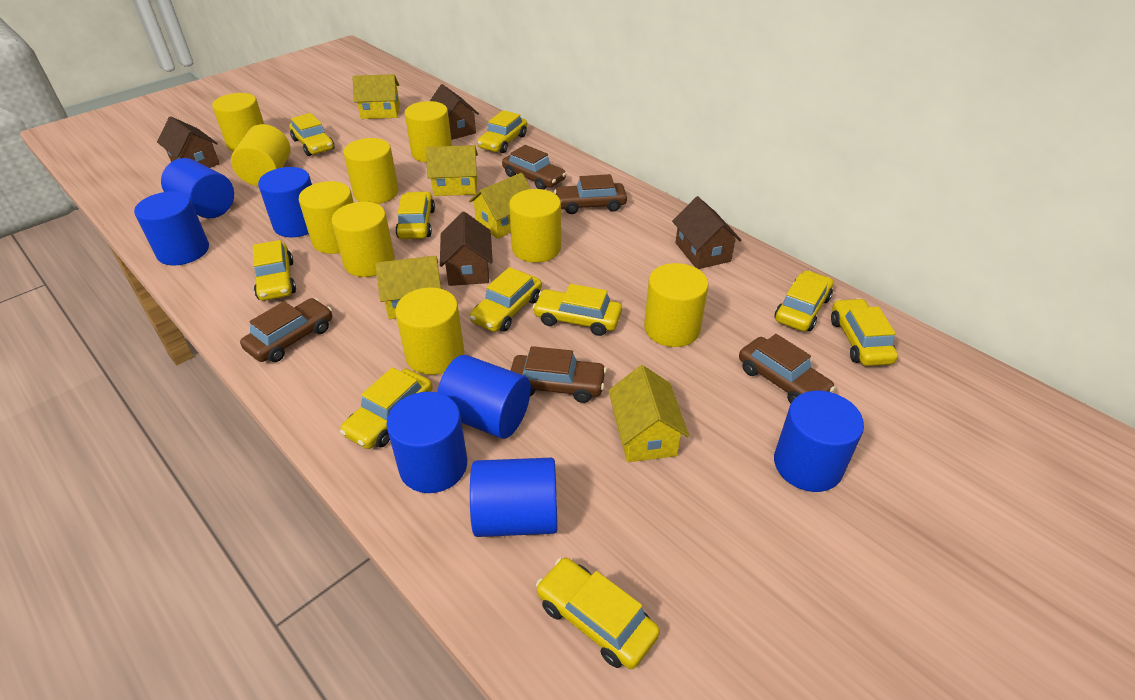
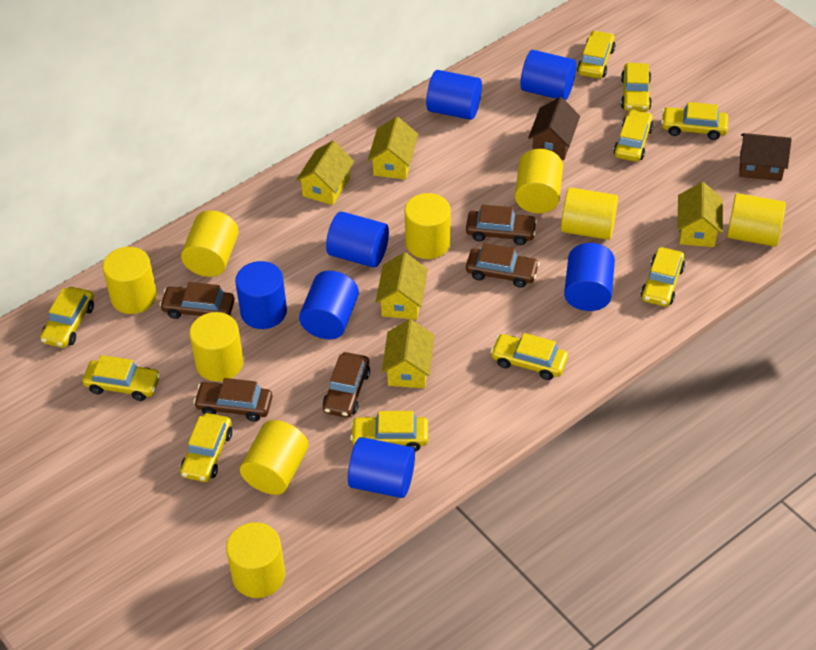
brown house: 4 -> 2

